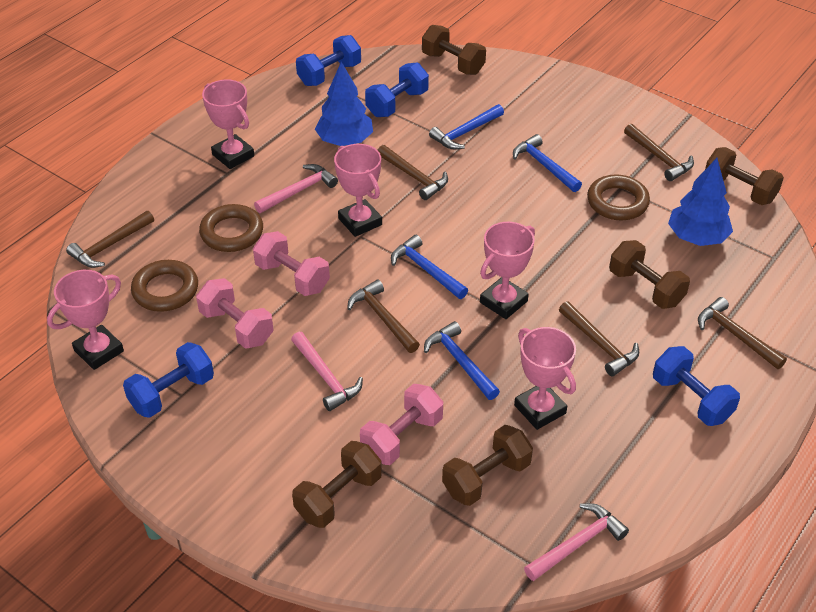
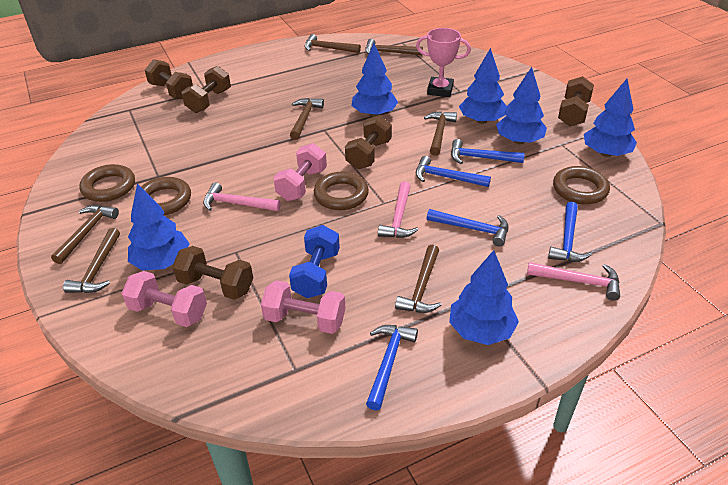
blue dumbbell: 4 -> 1
blue hammer: 4 -> 5
blue tree: 2 -> 6
brown hammer: 6 -> 7
brown ring: 3 -> 4
pink trophy: 5 -> 1

